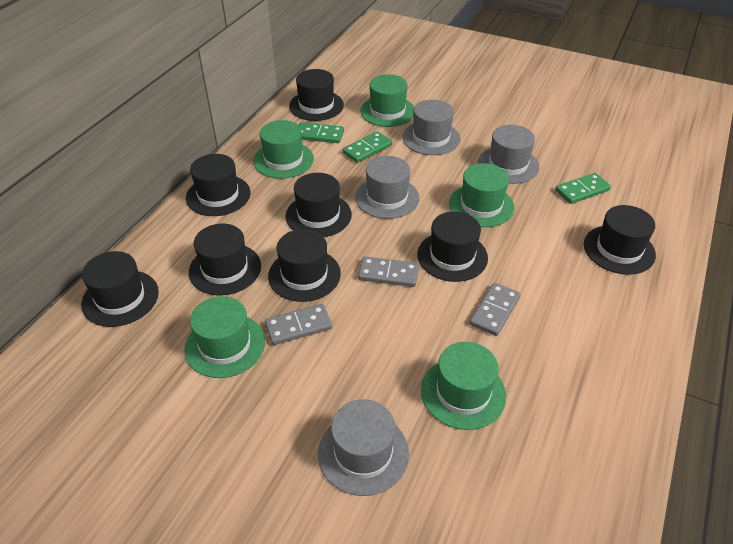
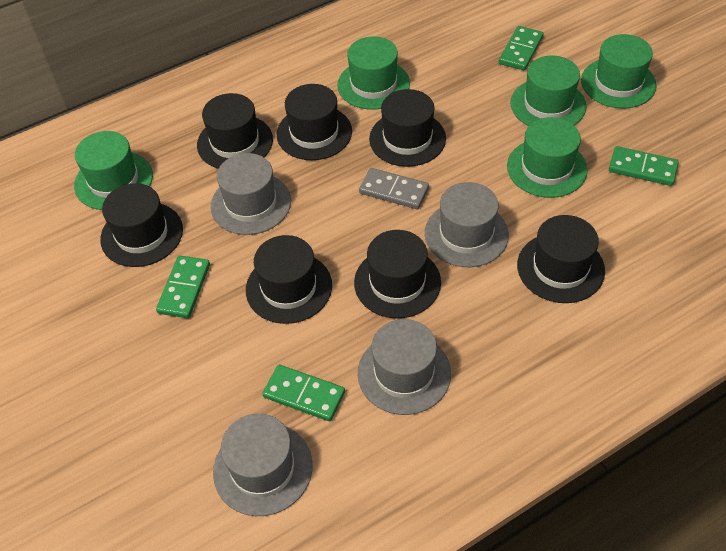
black hat: 8 -> 7
green domino: 3 -> 4
grey domino: 3 -> 1

